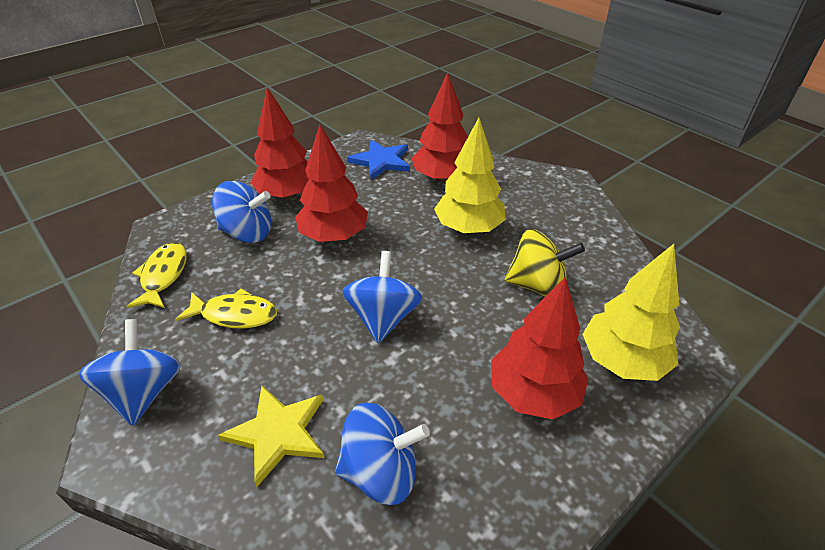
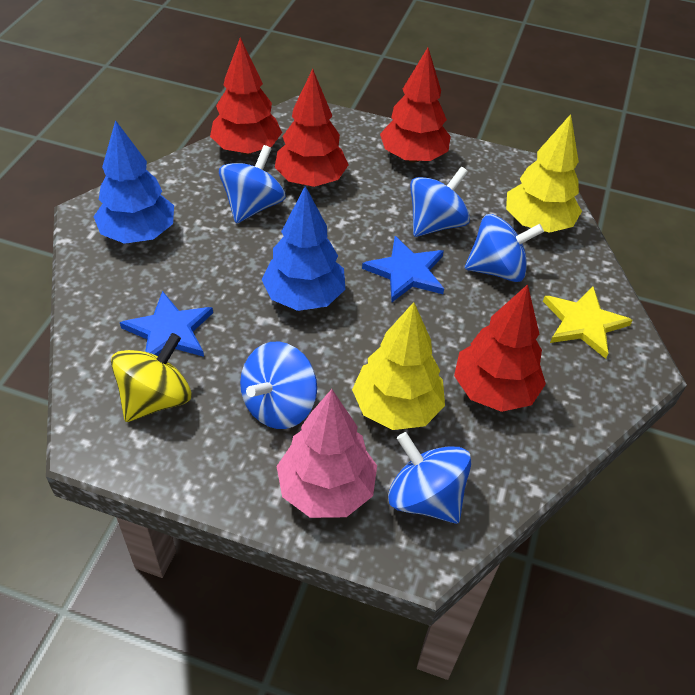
blue spinning top: 4 -> 5
blue star: 1 -> 2
blue tree: 0 -> 2
pink tree: 0 -> 1
yellow fish: 2 -> 0

